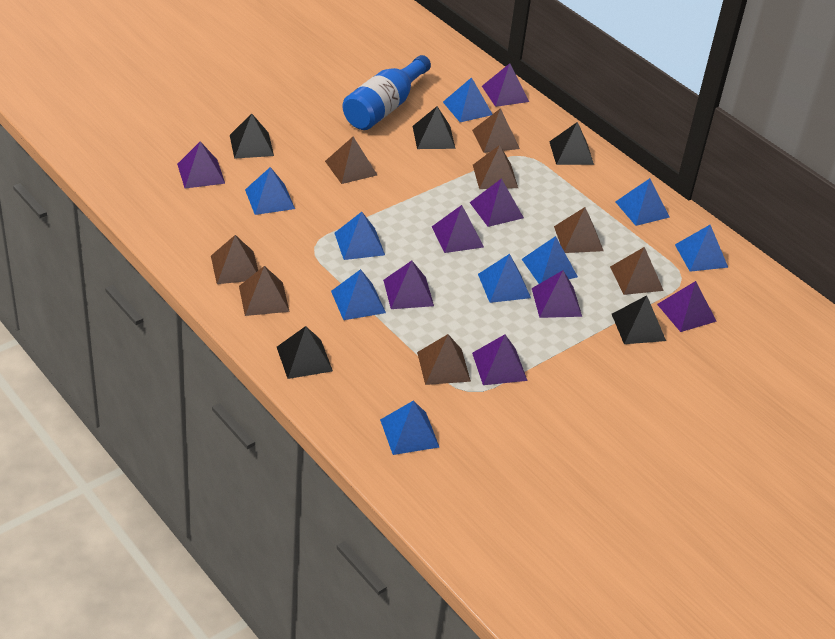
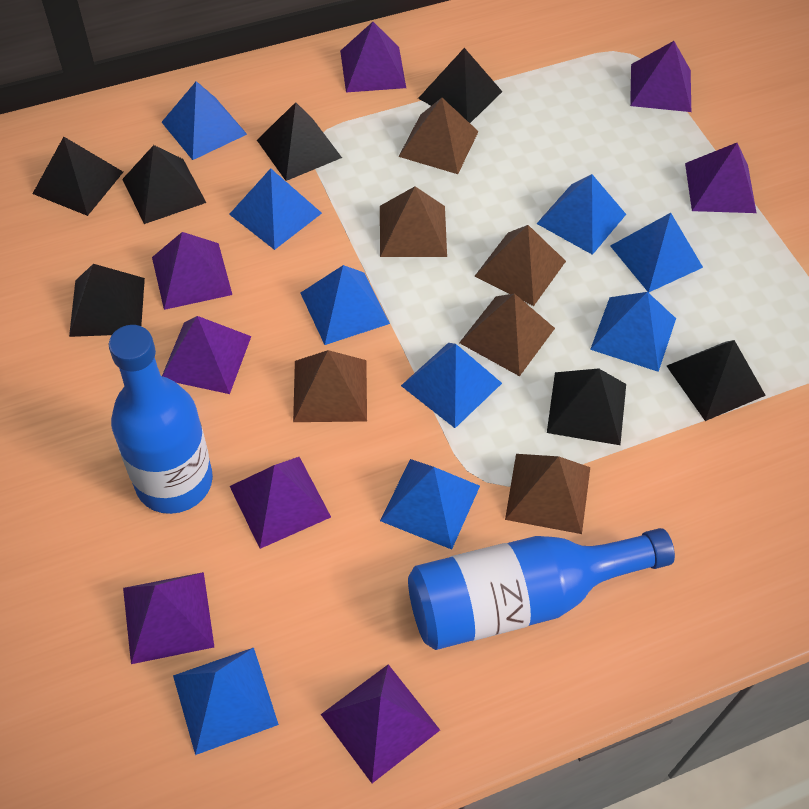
black pyramid: 5 -> 7
blue bottle: 1 -> 2
brown pyramid: 8 -> 6

